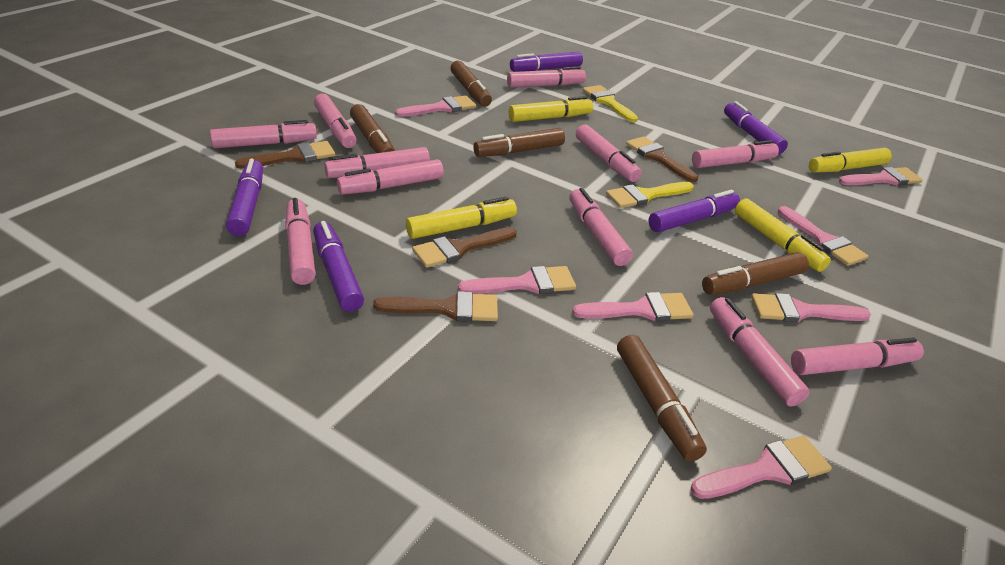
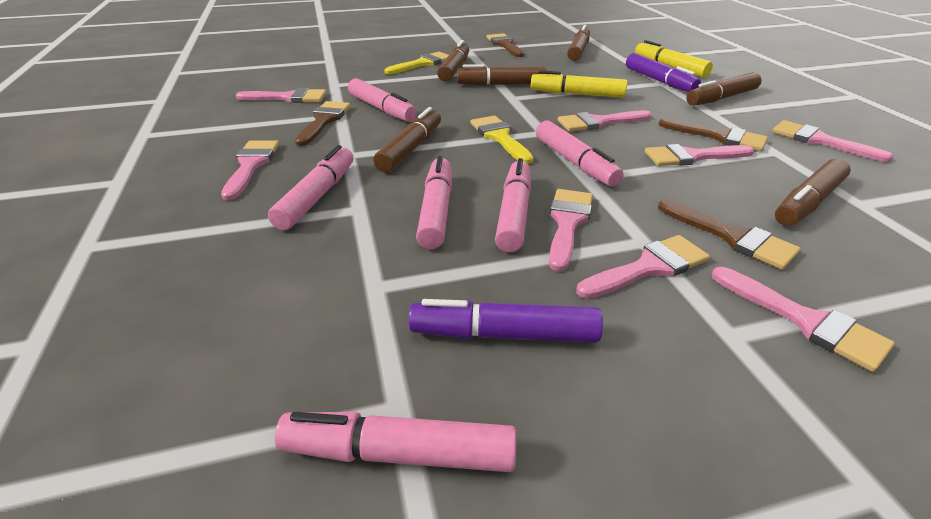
brown marker: 5 -> 6
pink brush: 7 -> 8
pink marker: 11 -> 6
purple marker: 5 -> 2
yellow marker: 4 -> 2

